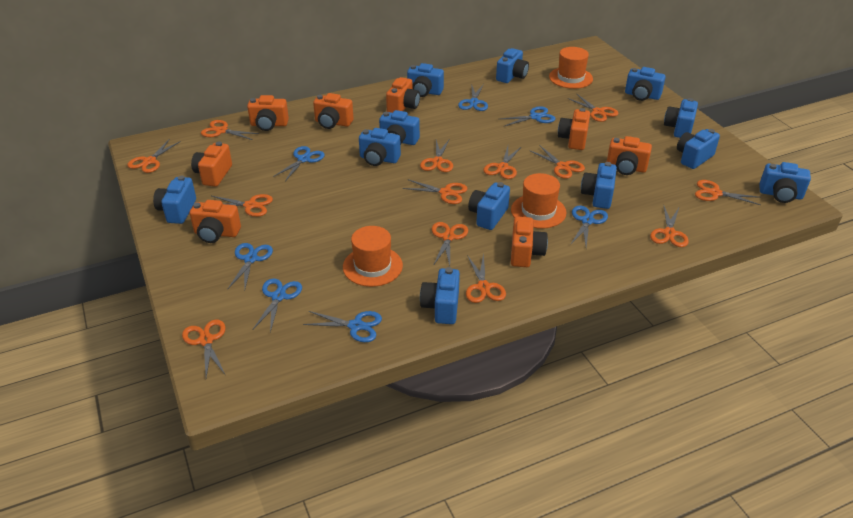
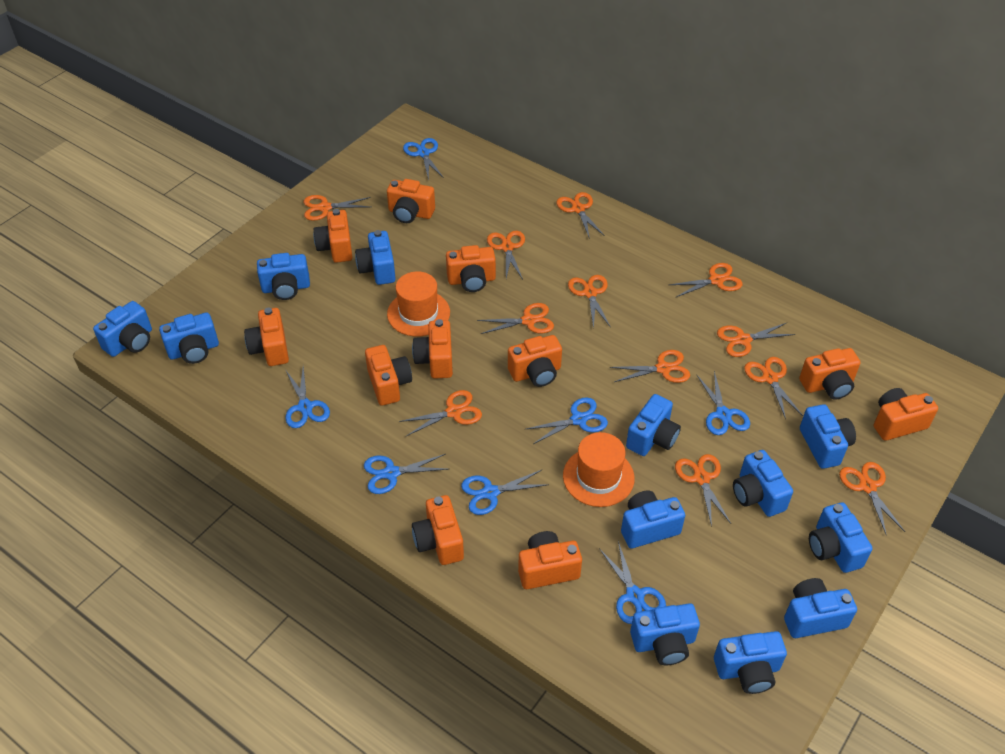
orange camera: 8 -> 11
orange hat: 3 -> 2
orange scissors: 13 -> 12

